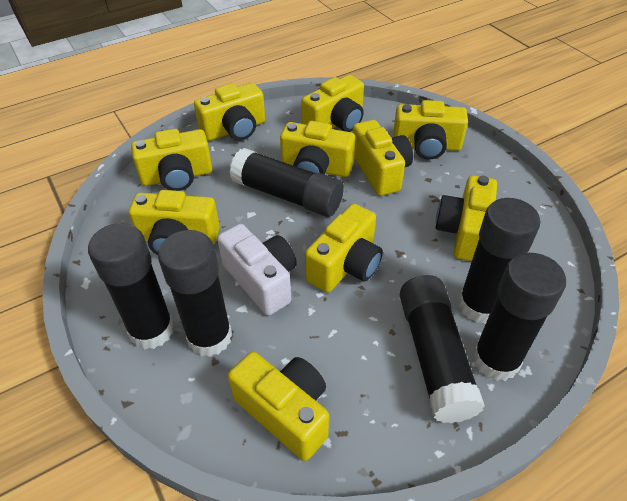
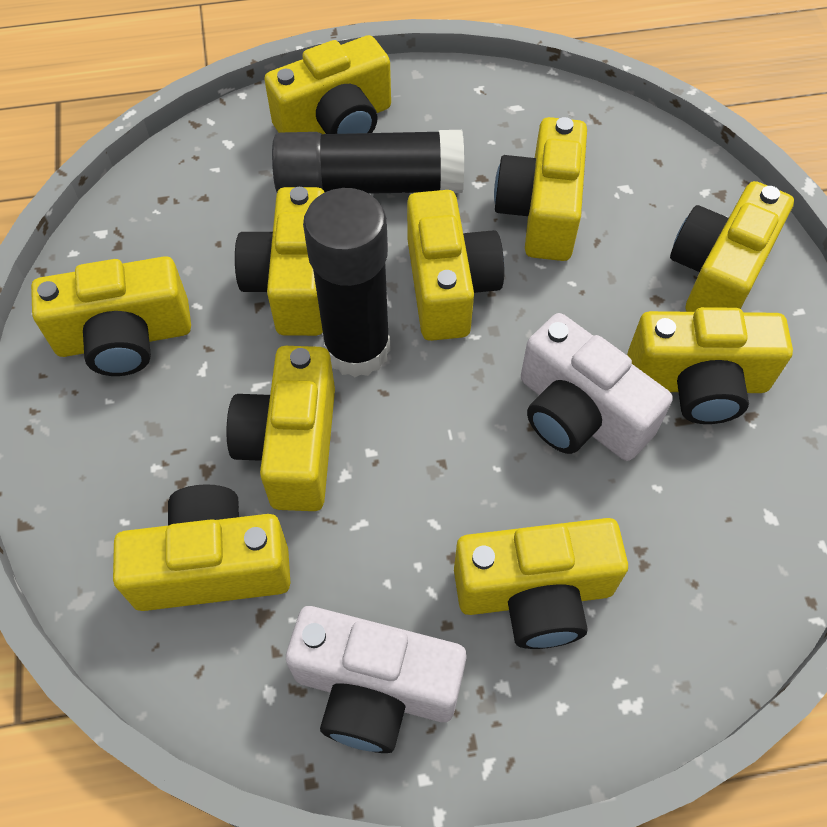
black glue stick: 6 -> 2
white camera: 1 -> 2

